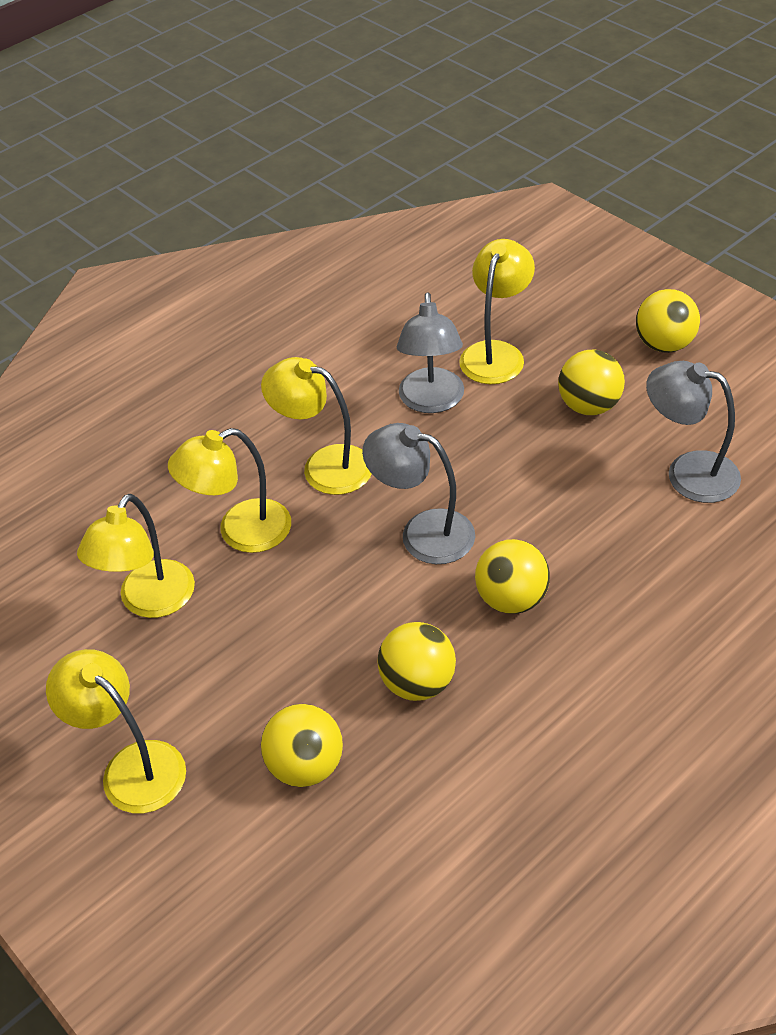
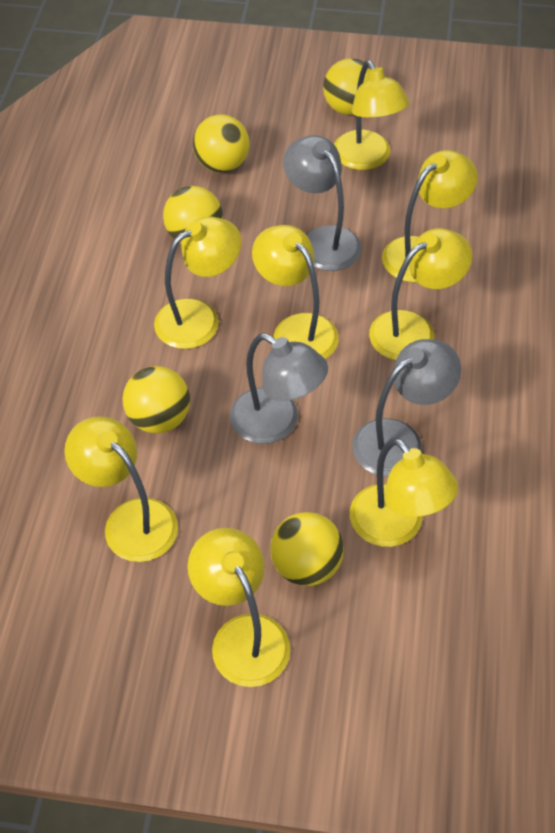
yellow lamp: 5 -> 8

